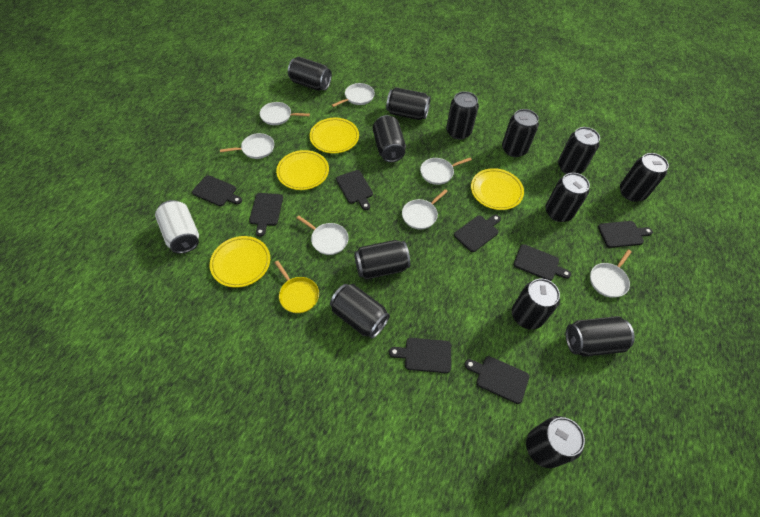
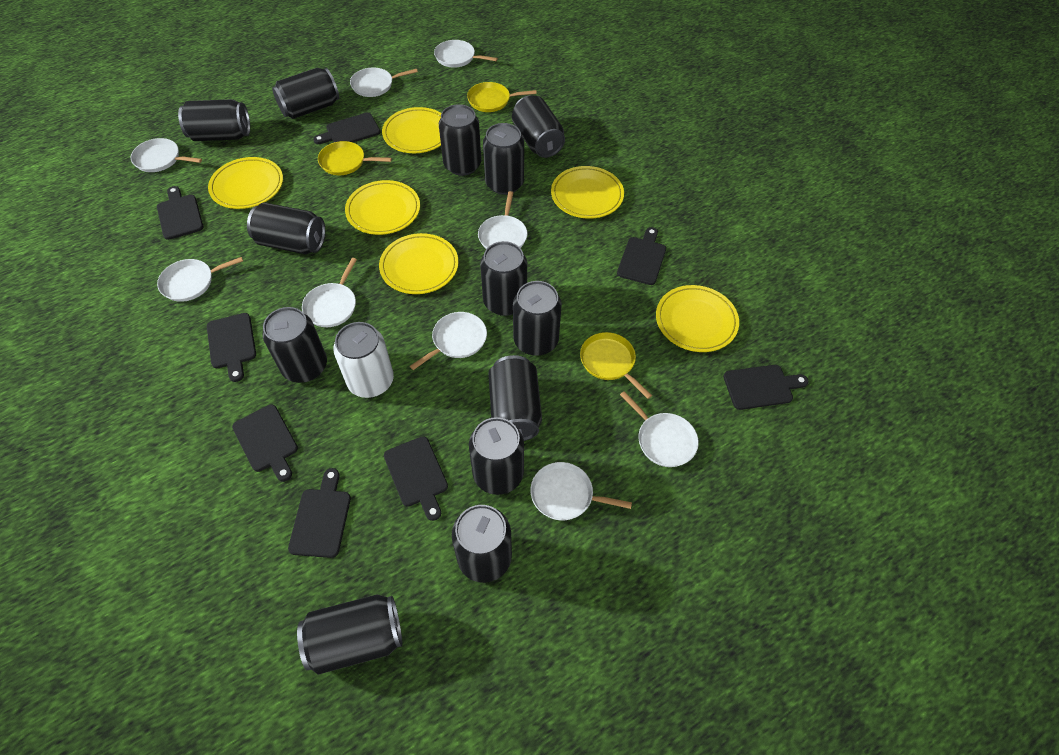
white pan: 7 -> 9
yellow pan: 1 -> 3
yellow plate: 4 -> 6

